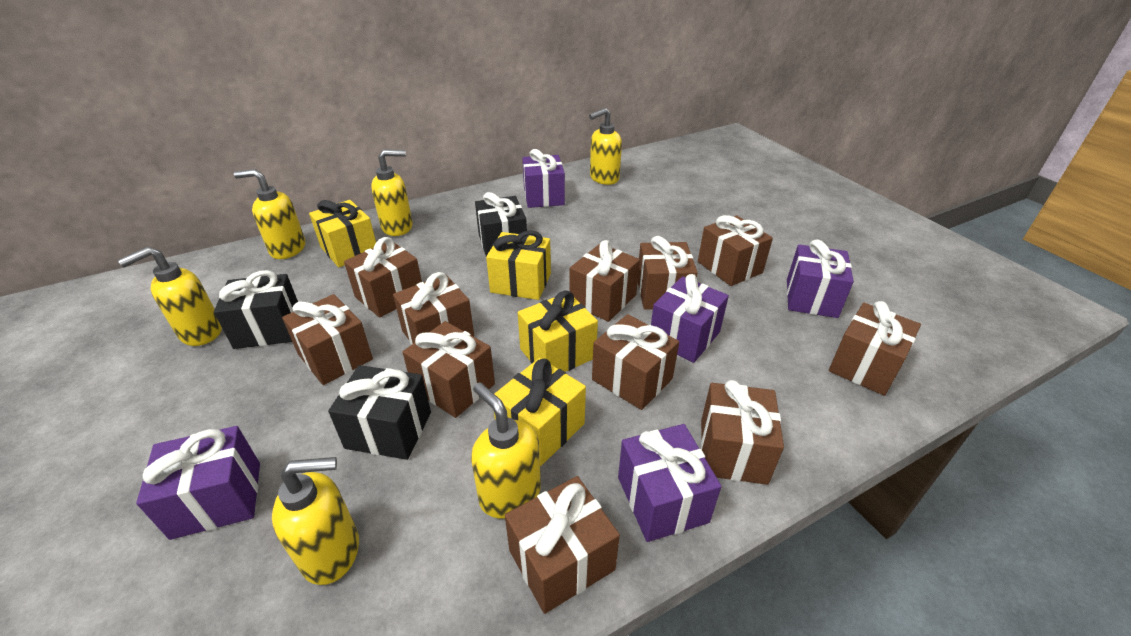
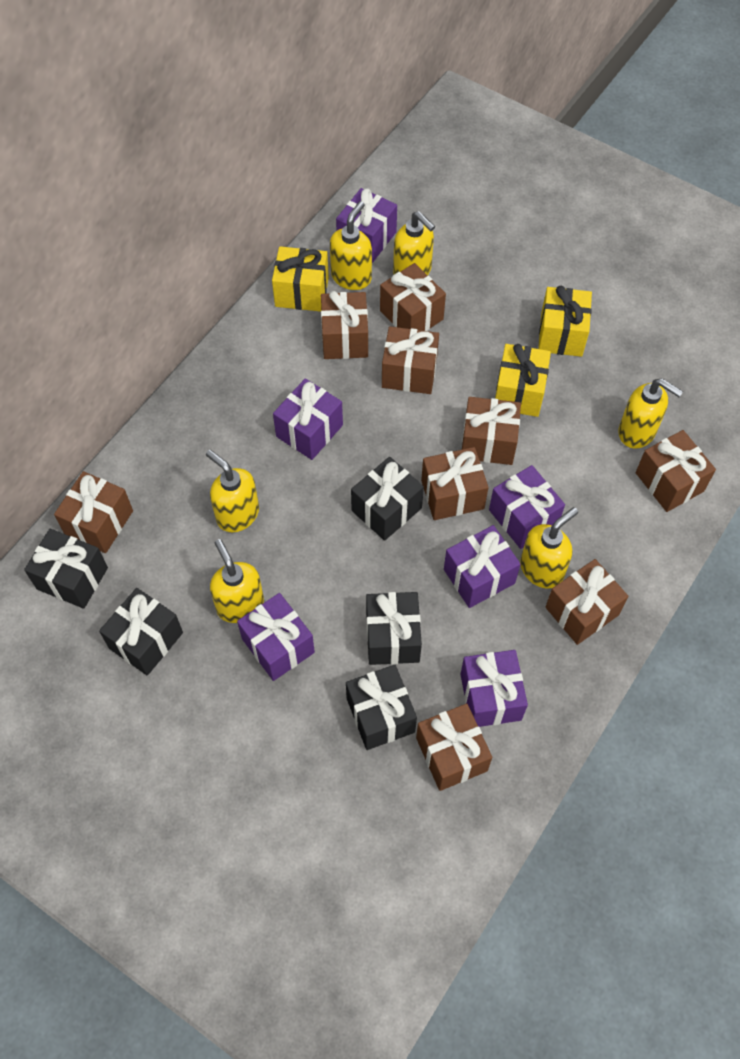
black gift: 3 -> 5
brown gift: 11 -> 9
purple gift: 5 -> 6
yellow gift: 4 -> 3

